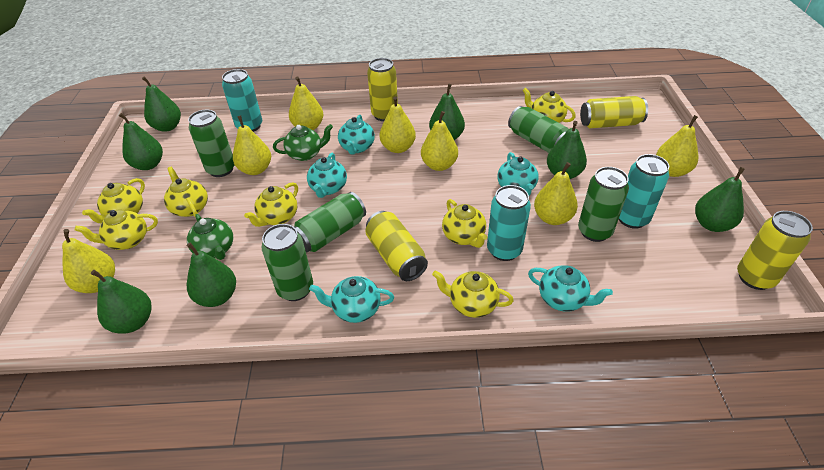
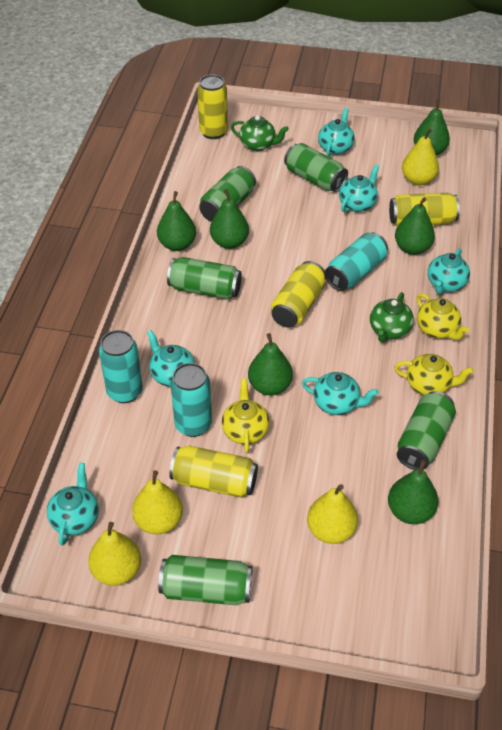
green pear: 7 -> 6
turquoise teapot: 5 -> 6
yellow pear: 7 -> 4
yellow teapot: 7 -> 3

